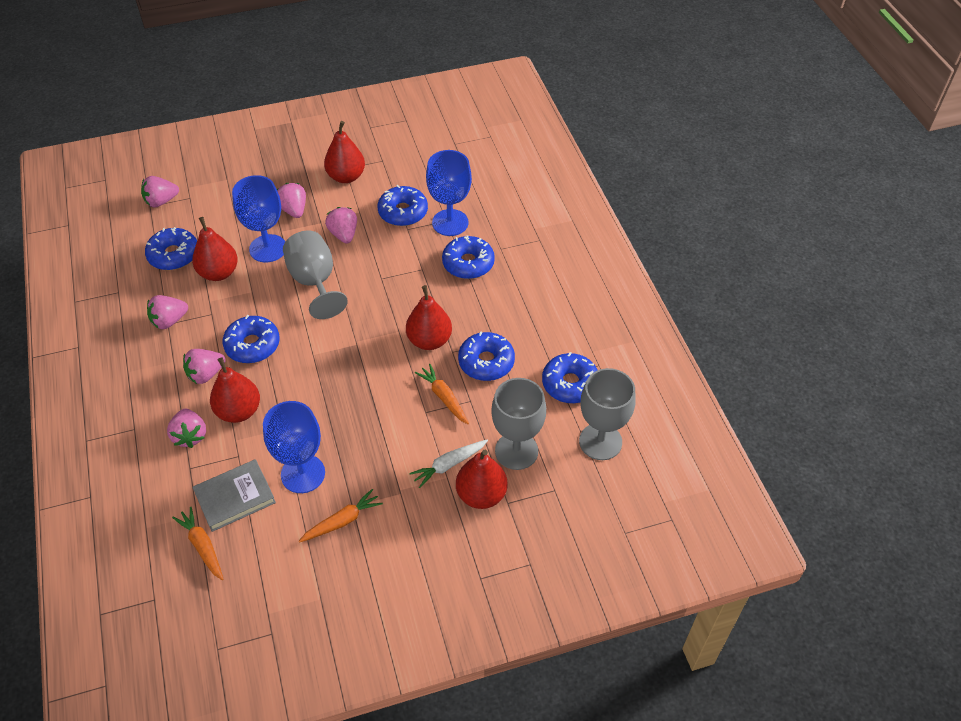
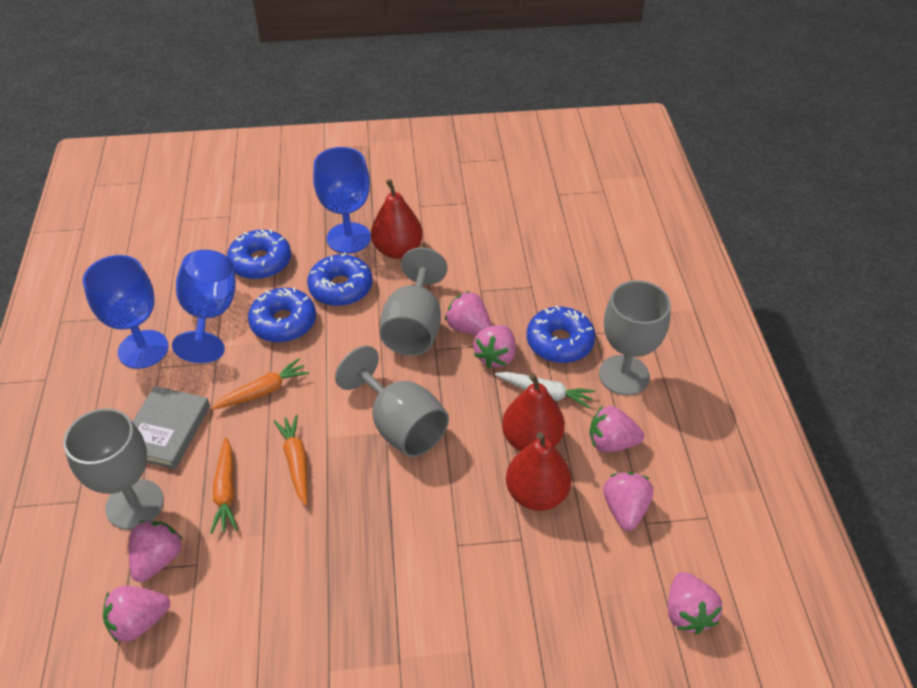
blue donut: 6 -> 4
grey goblet: 3 -> 4
pink strawberry: 6 -> 7
red pear: 5 -> 3

